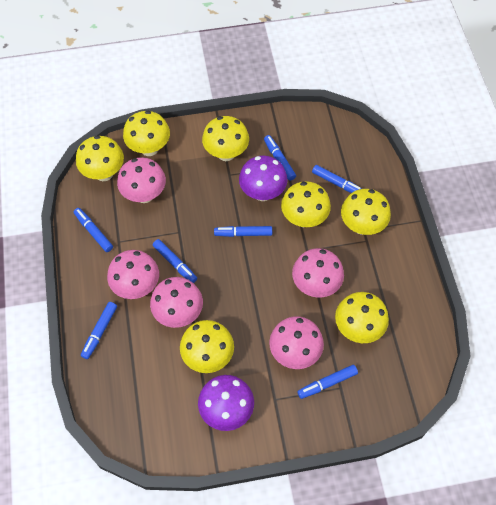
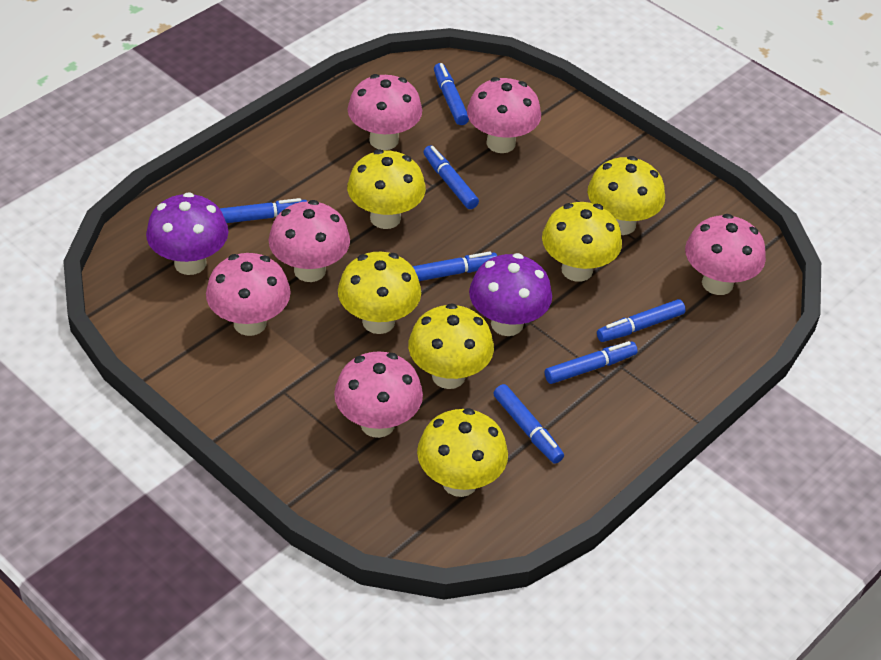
pink mushroom: 5 -> 6
yellow mushroom: 7 -> 6

